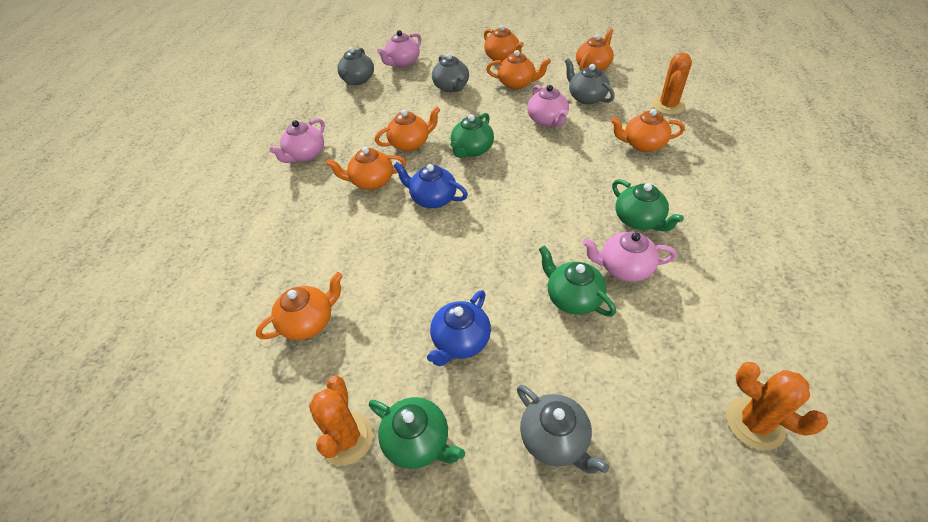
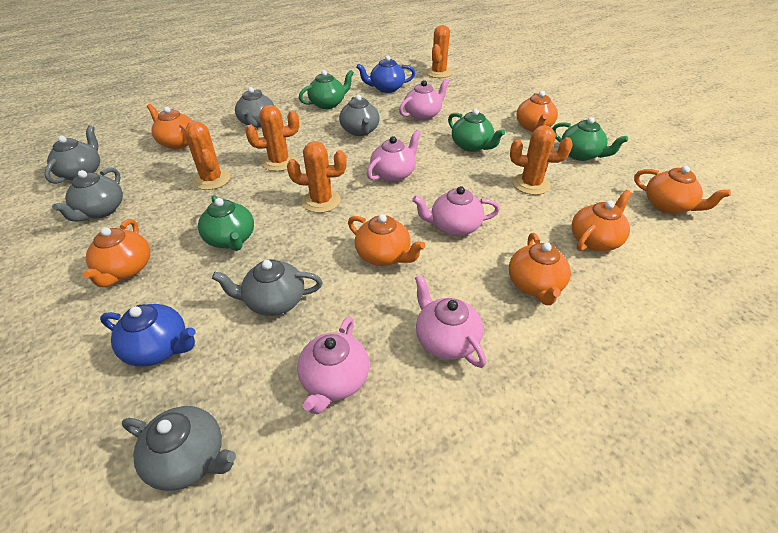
grey teapot: 4 -> 6
orange cactus: 3 -> 5
pink teapot: 4 -> 5

